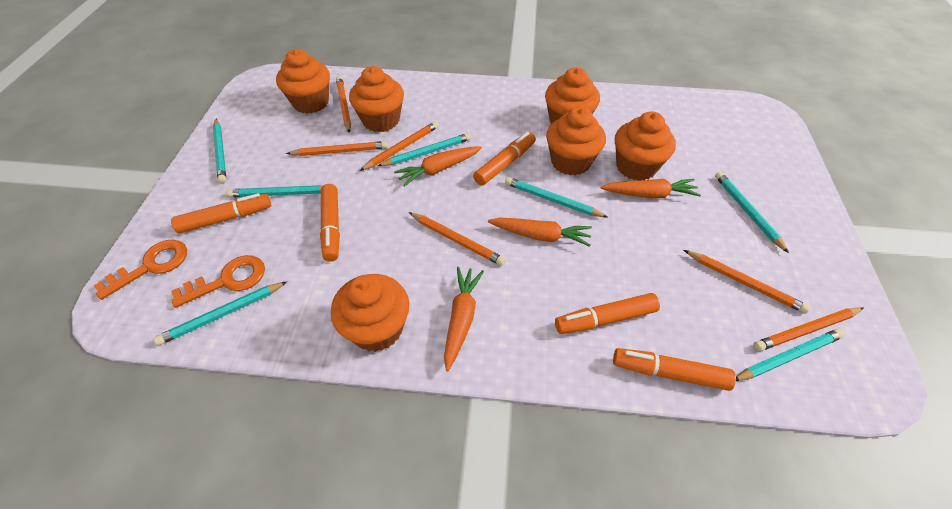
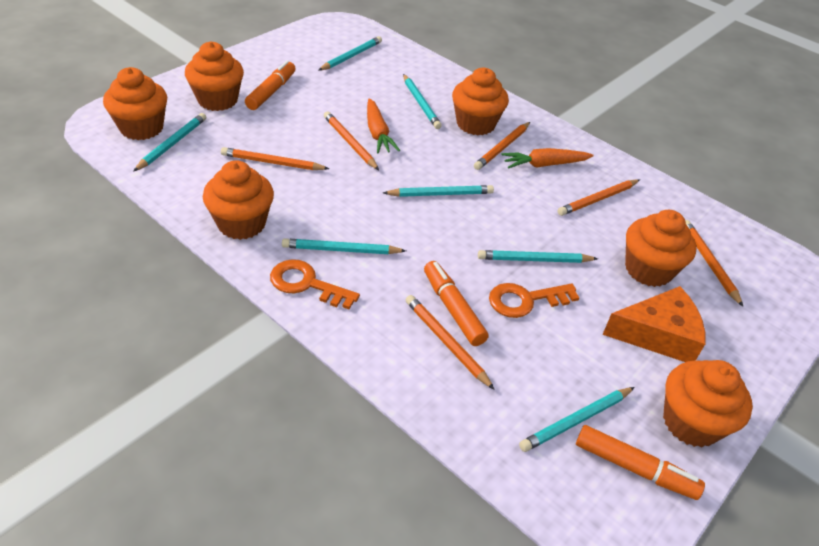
orange carrot: 4 -> 2
orange cheese: 0 -> 1
orange marker: 5 -> 3

